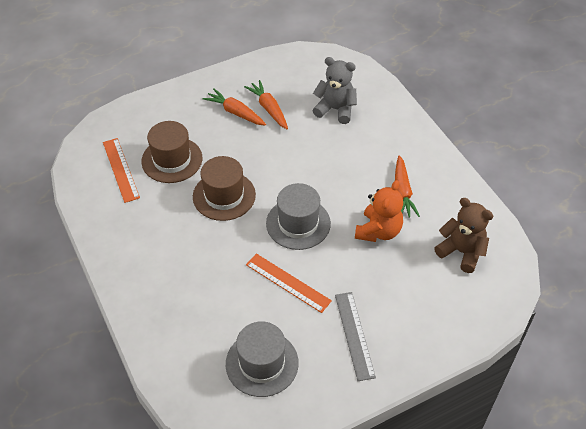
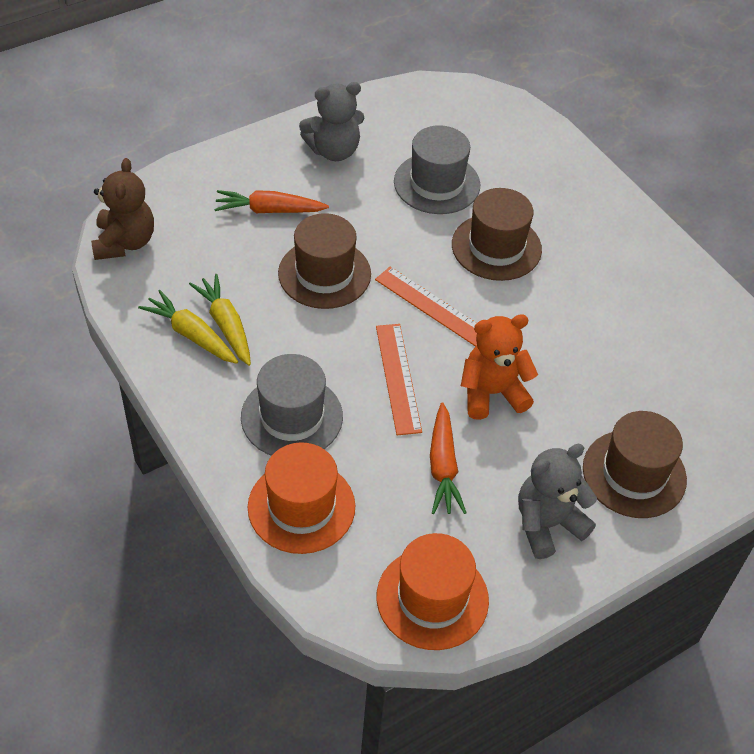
brown hat: 2 -> 3
grey ruler: 1 -> 0
grey teddy bear: 1 -> 2
orange carrot: 3 -> 2
orange hat: 0 -> 2
yellow carrot: 0 -> 2

